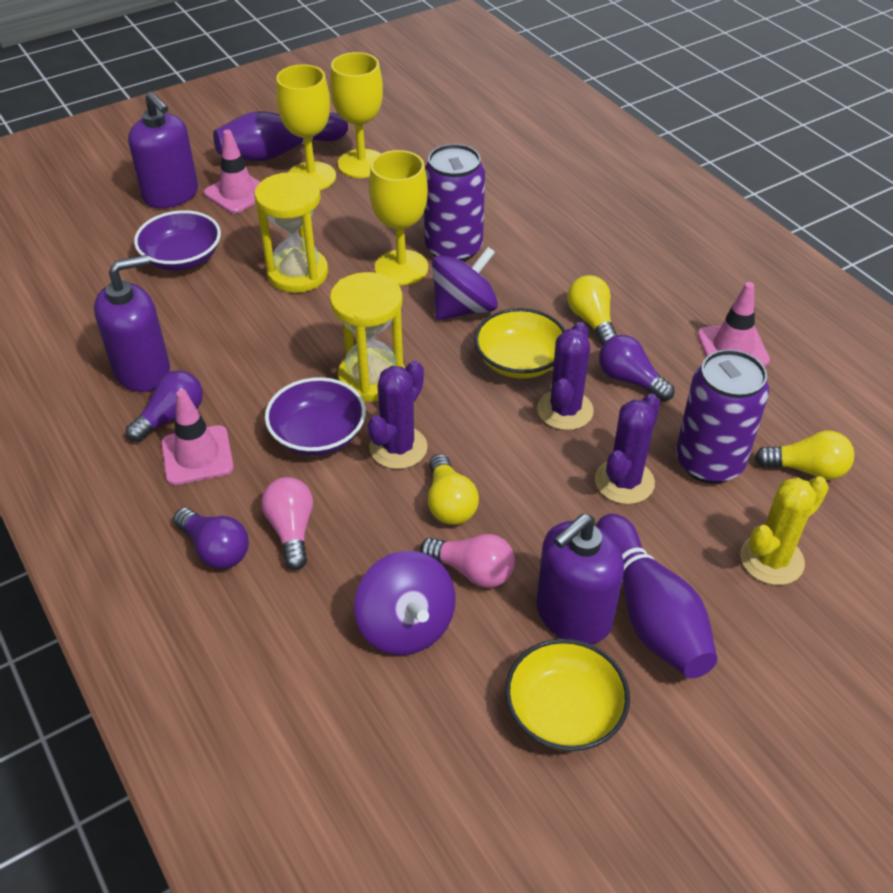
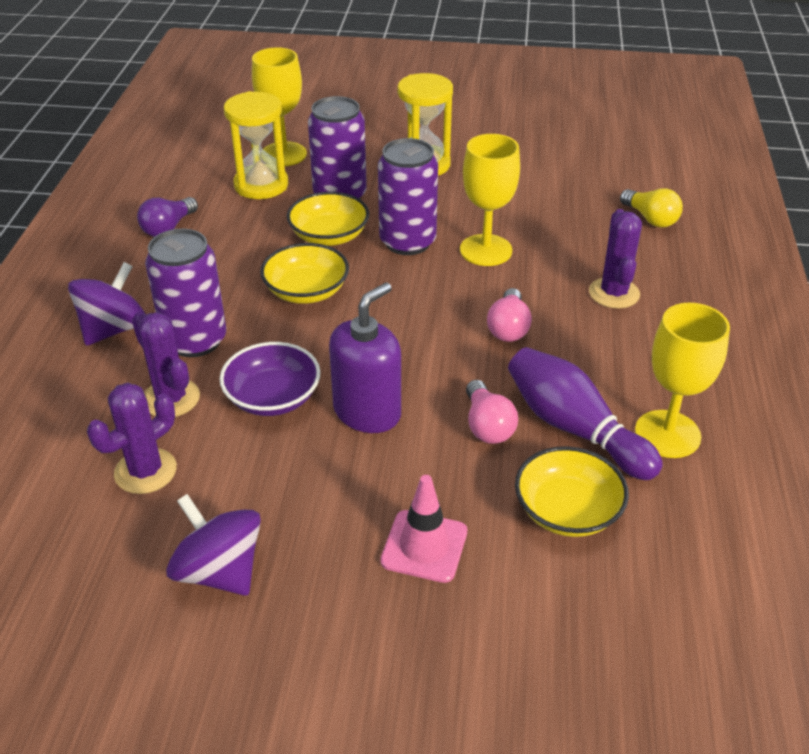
pink traffic cone: 3 -> 1
purple bowl: 2 -> 1
purple bowling pin: 2 -> 1
purple can: 2 -> 3
purple light bulb: 3 -> 1
purple soap dispenser: 3 -> 1
yellow bowl: 2 -> 3
yellow cactus: 1 -> 0
yellow light bulb: 3 -> 1

